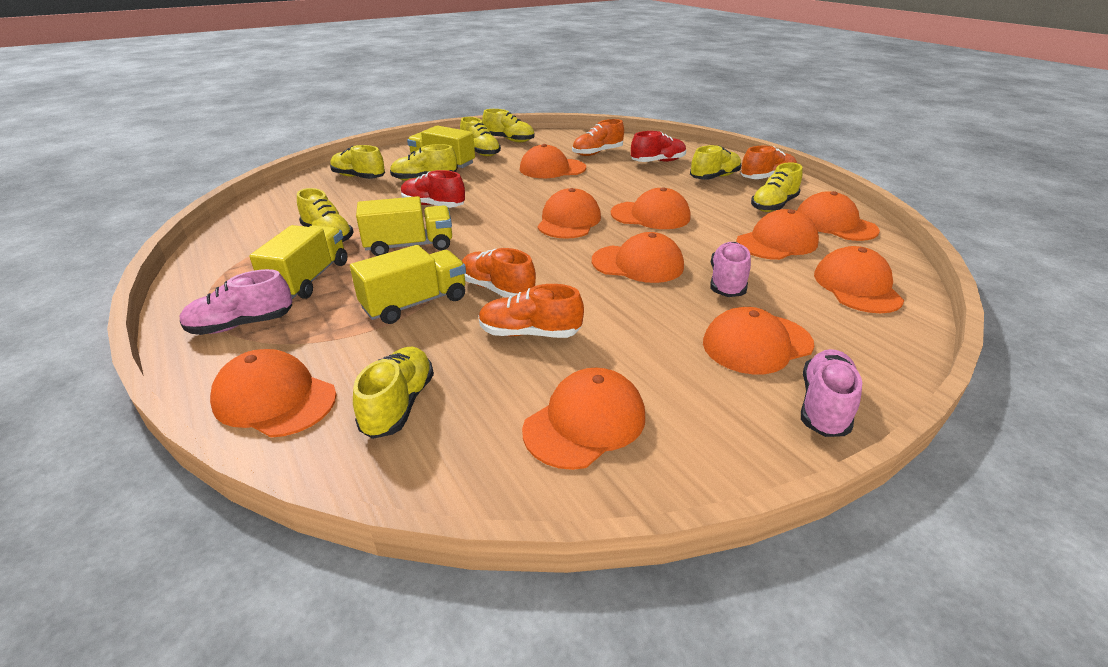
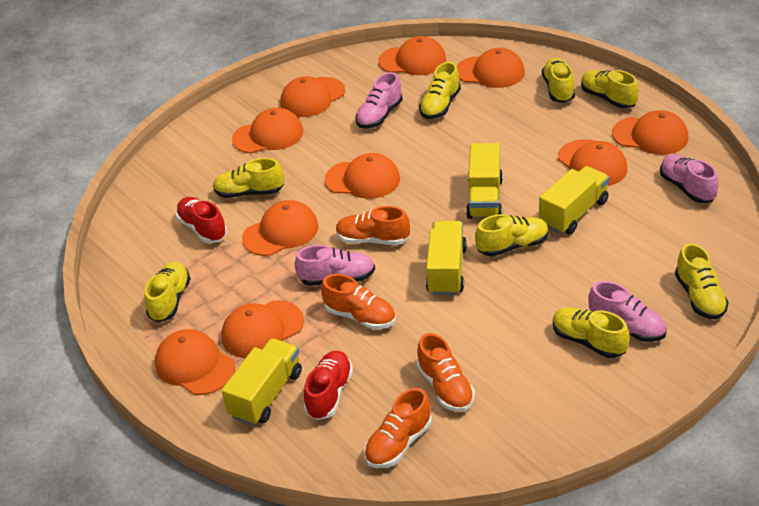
pink shoe: 3 -> 4

